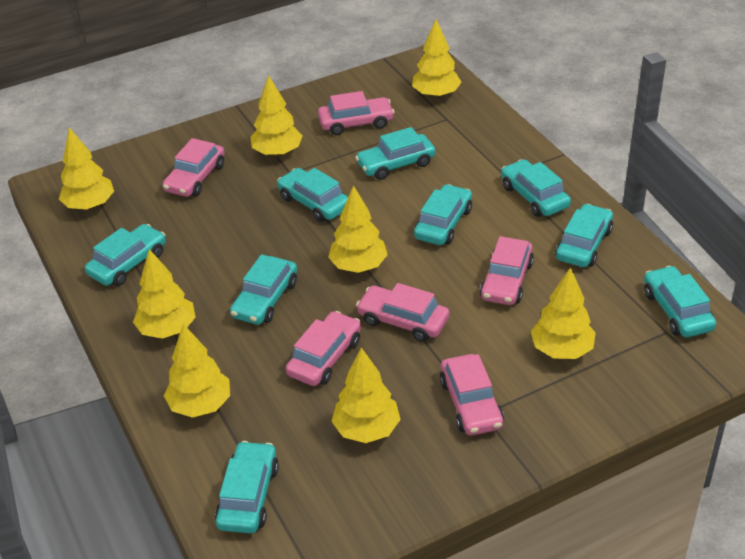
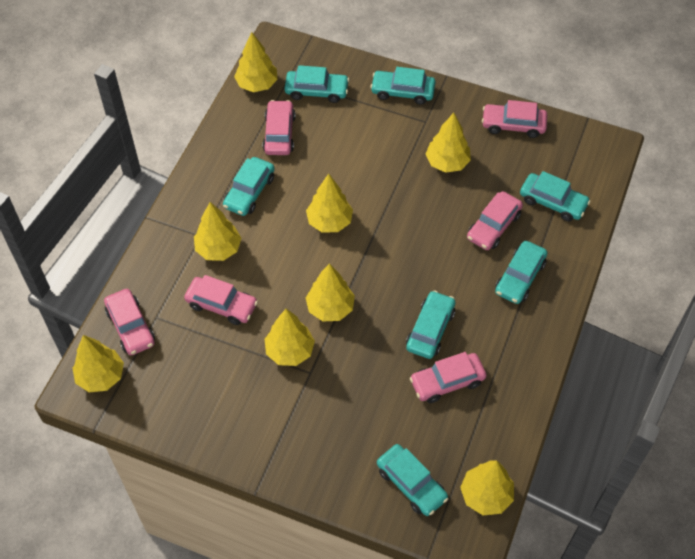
turquoise car: 9 -> 7

